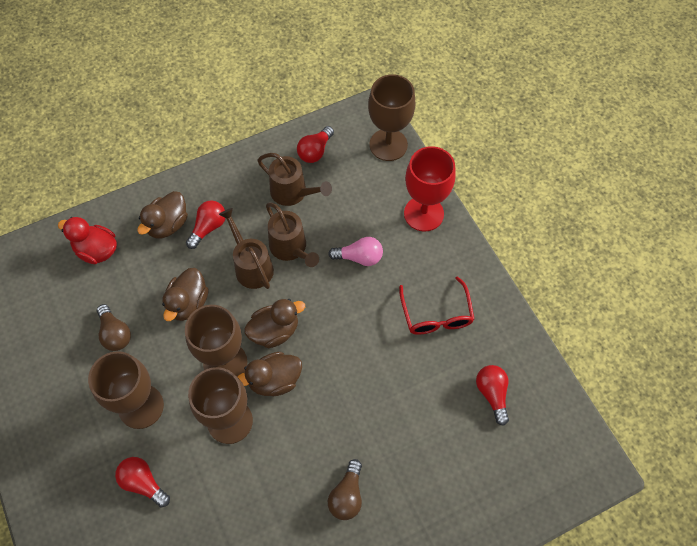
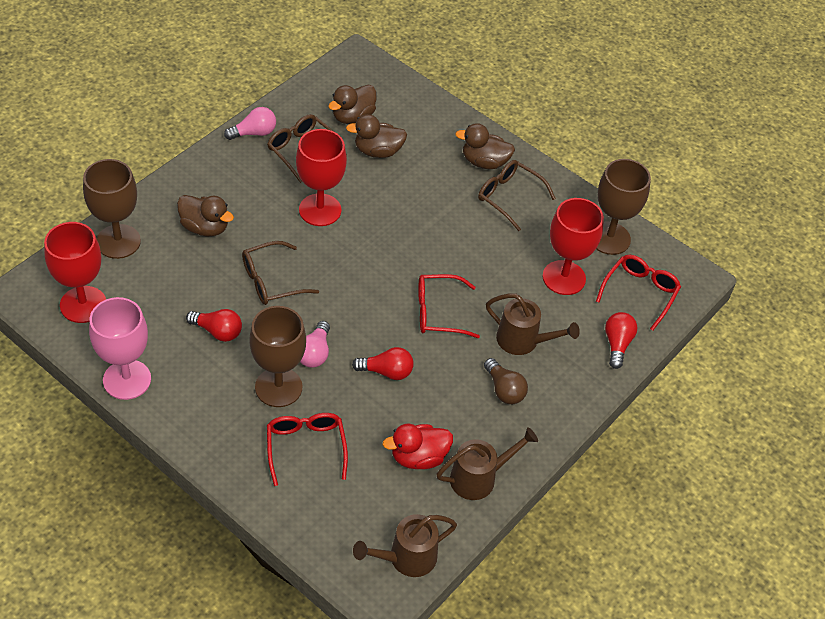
brown glasses: 0 -> 3
brown goblet: 4 -> 3
brown light bulb: 2 -> 1
pink goblet: 0 -> 1
pink light bulb: 1 -> 2
red glasses: 1 -> 3
red goblet: 1 -> 3
red light bulb: 4 -> 3

